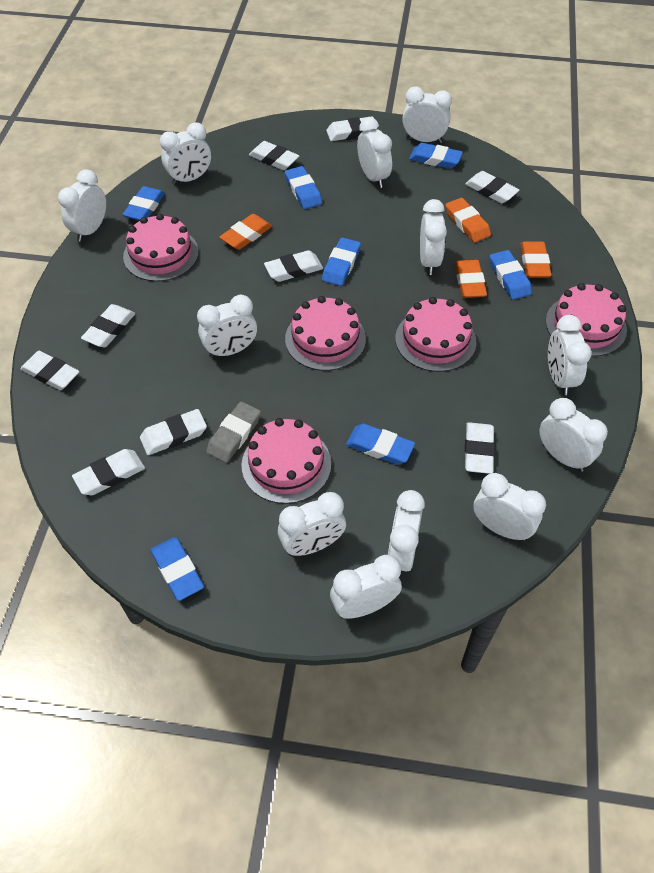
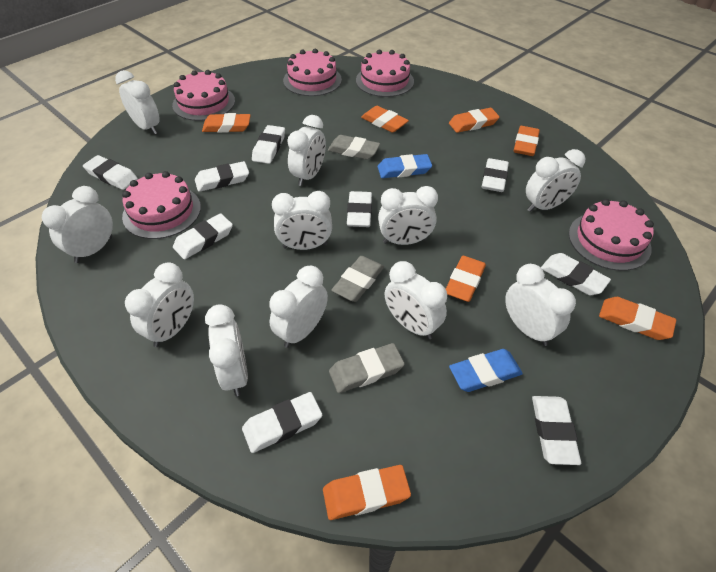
blue eraser: 7 -> 2
grey eraser: 1 -> 3
orange eraser: 4 -> 7
white clock: 12 -> 11

